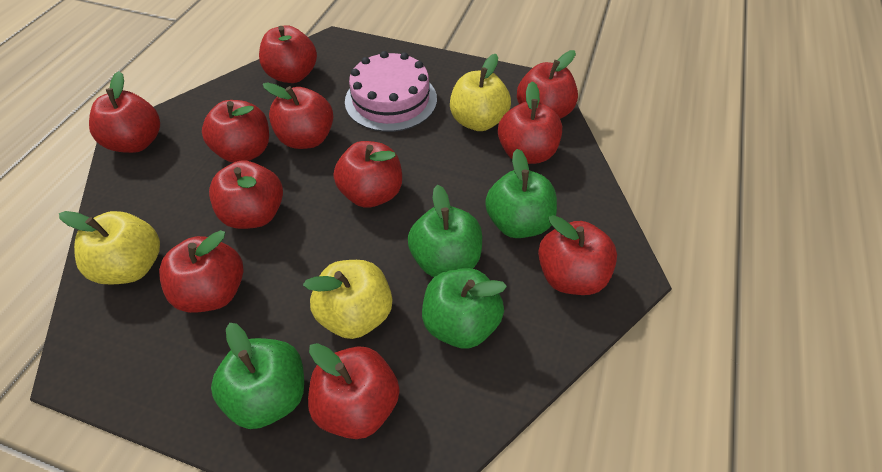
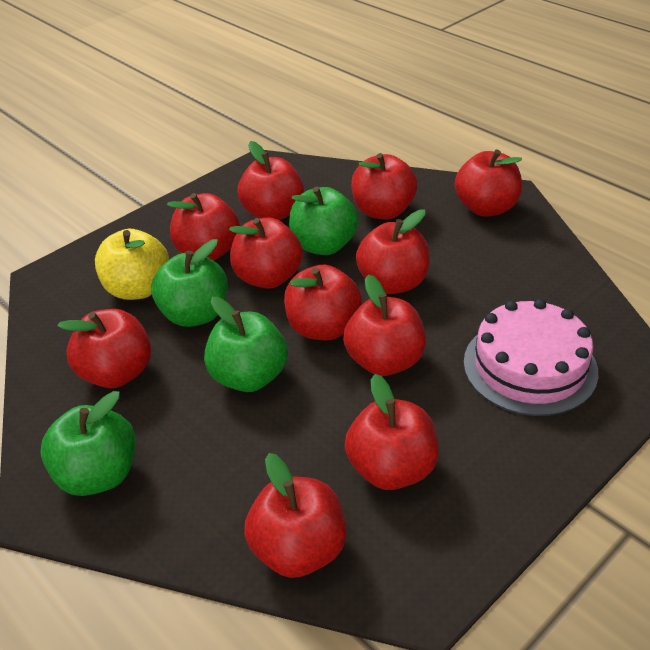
yellow apple: 3 -> 1

